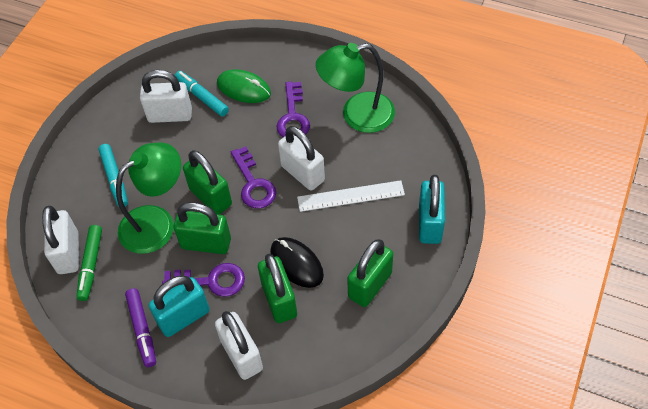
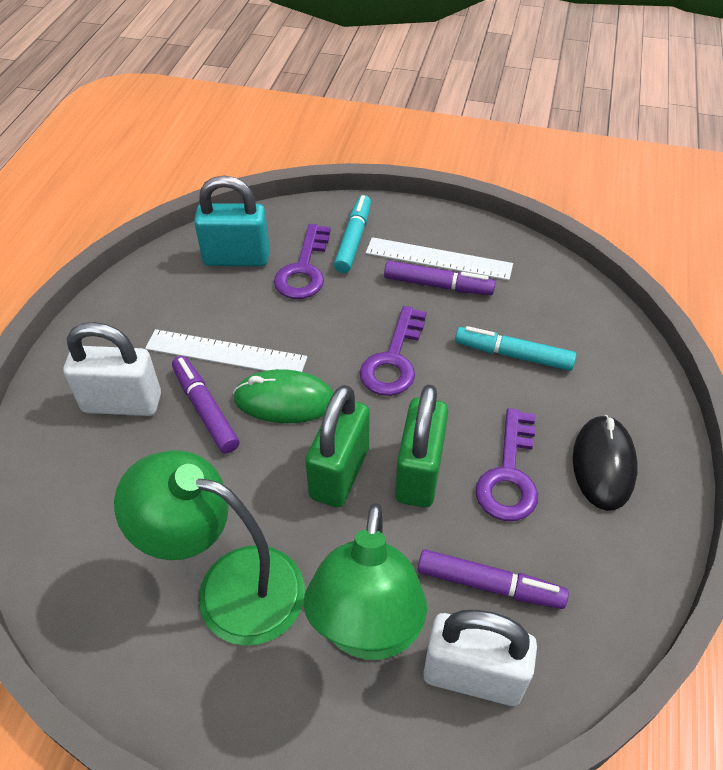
green marker: 1 -> 0
green padlock: 4 -> 2
purple marker: 1 -> 3
turquoise padlock: 2 -> 1
white padlock: 4 -> 2
white ruler: 1 -> 2

